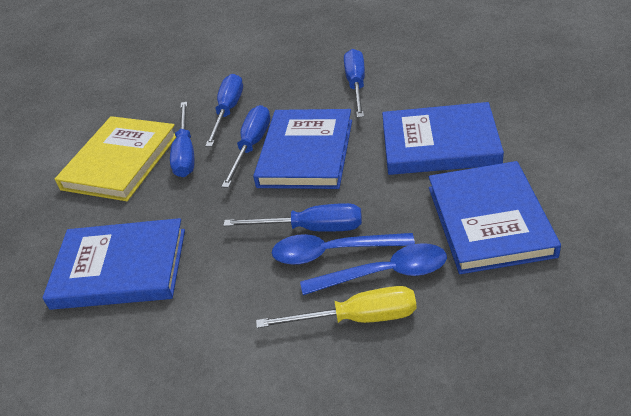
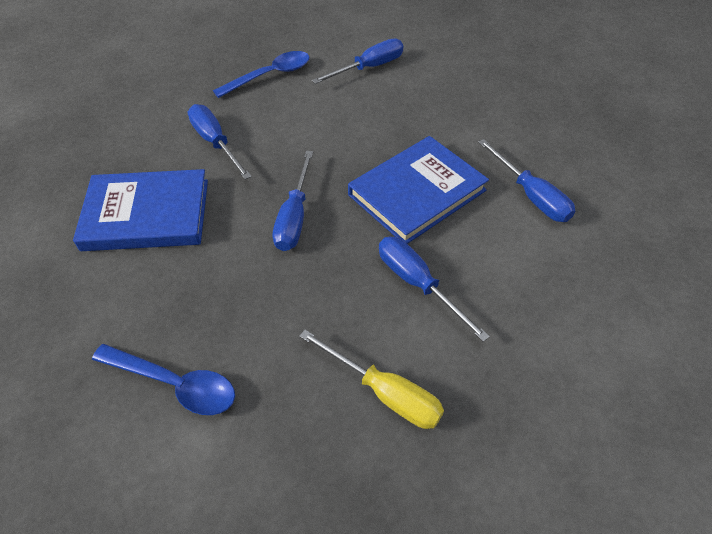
blue book: 4 -> 2
yellow book: 1 -> 0

